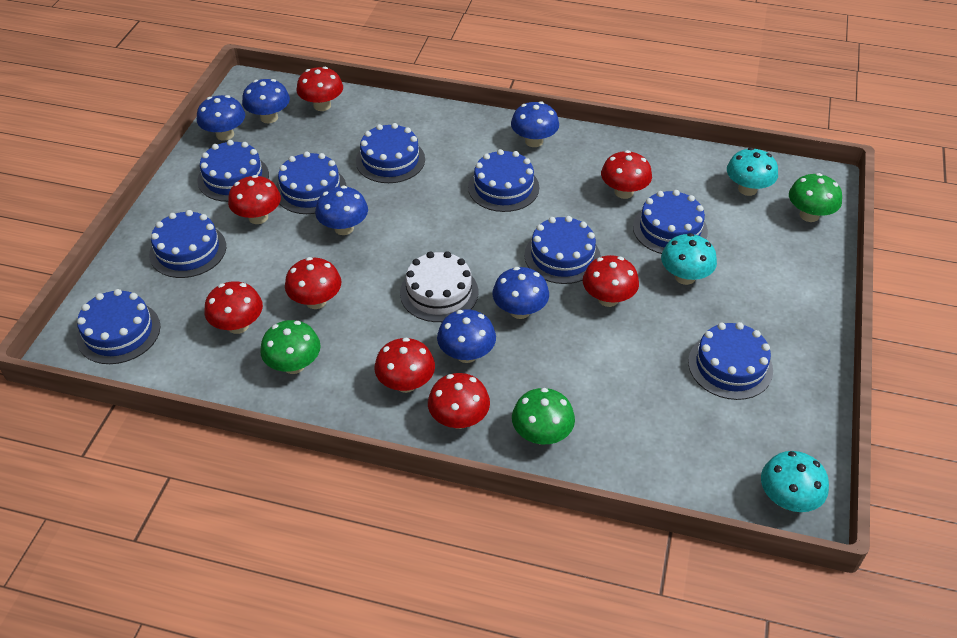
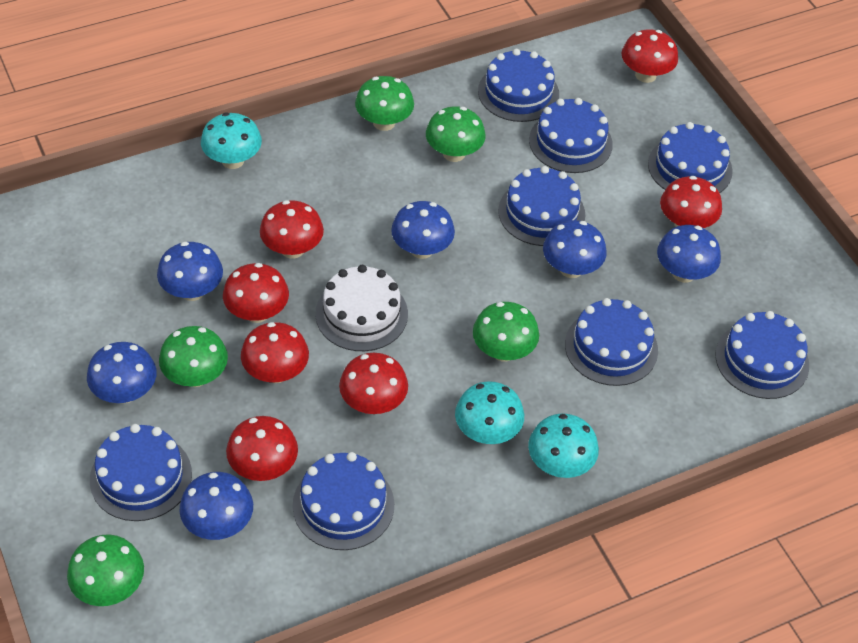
blue cake: 9 -> 8
green mushroom: 3 -> 5
red mushroom: 8 -> 7

